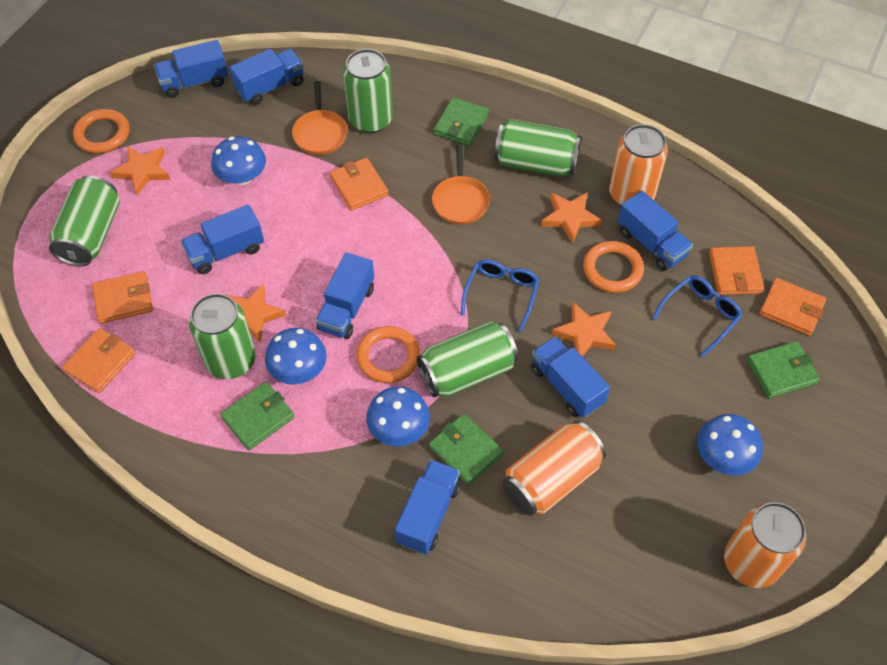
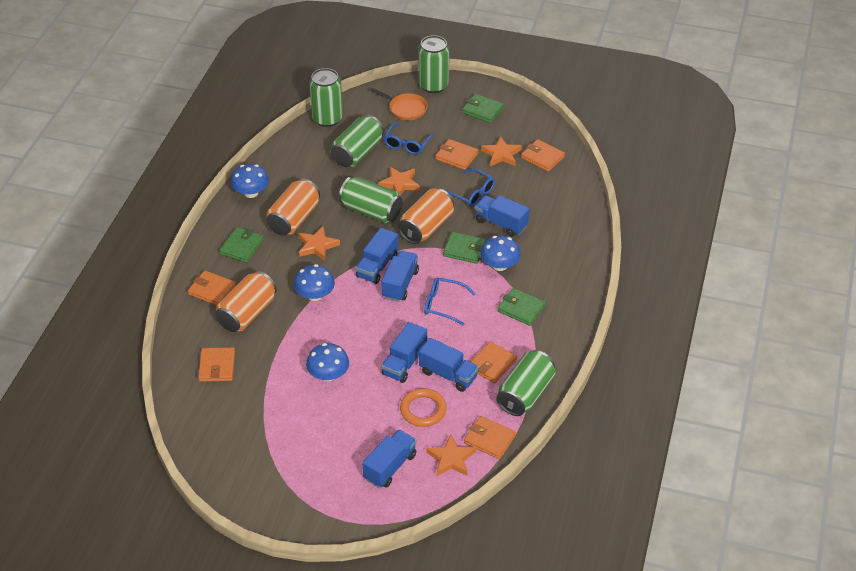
blue glasses: 2 -> 3
blue truck: 7 -> 6
orange pan: 2 -> 1
orange ring: 3 -> 1
orange wallet: 5 -> 6

